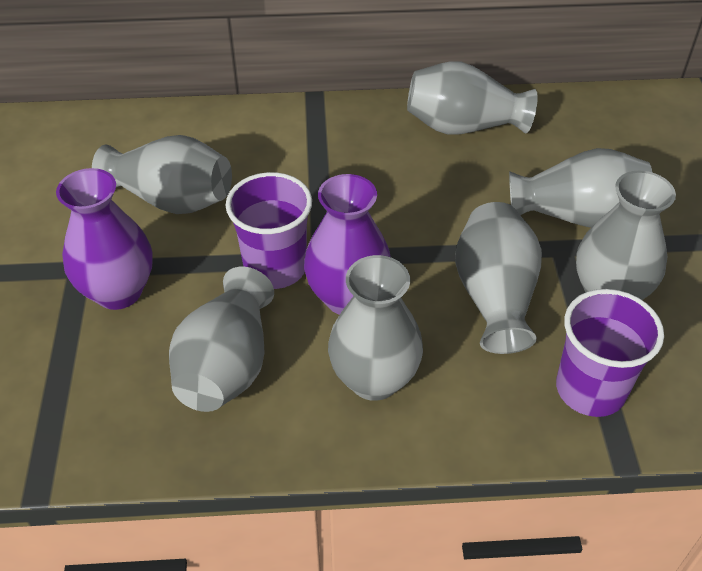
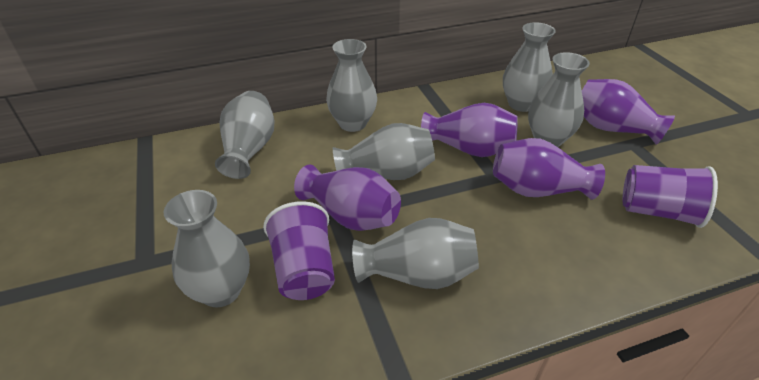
purple vase: 2 -> 4

